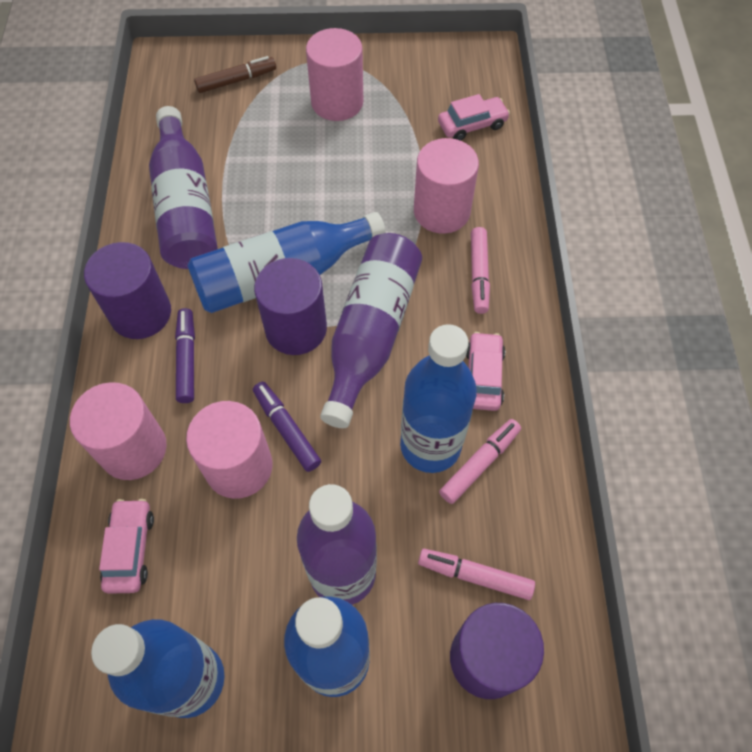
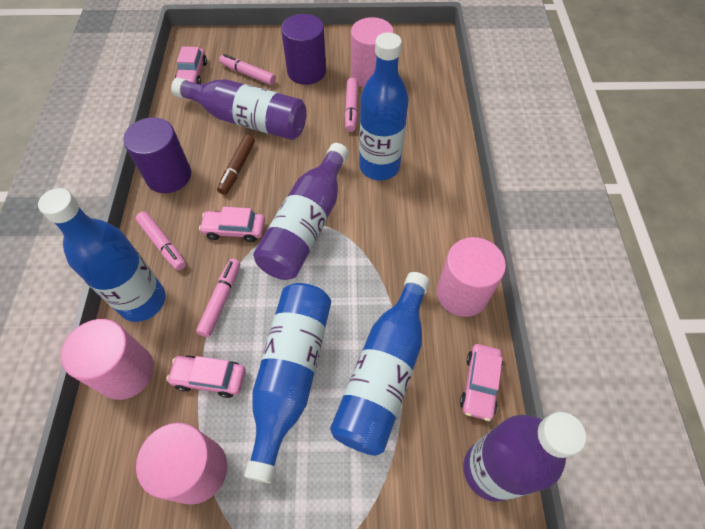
pink car: 3 -> 4
pink marker: 3 -> 4
purple cylinder: 3 -> 2
purple marker: 2 -> 0

